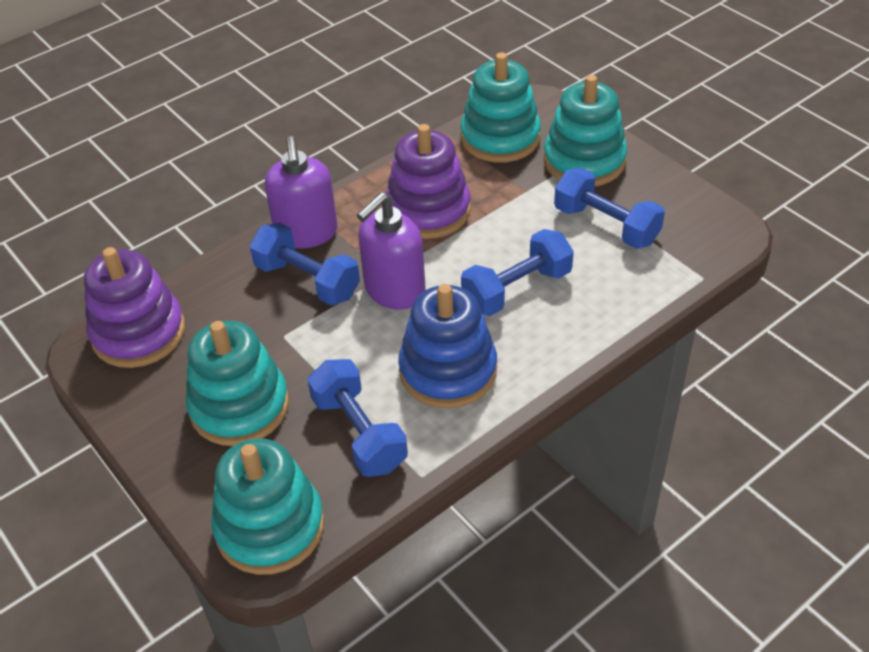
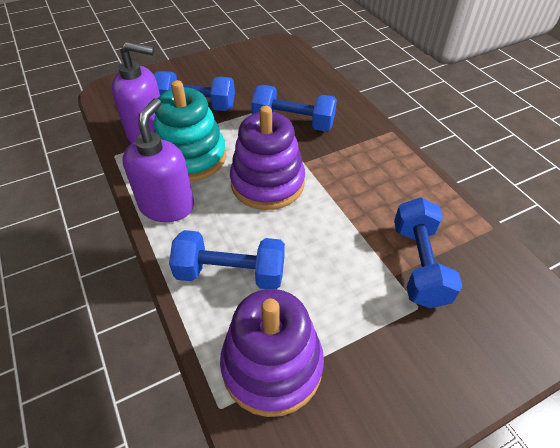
blue stacking toy: 1 -> 0
turquoise stacking toy: 4 -> 1

